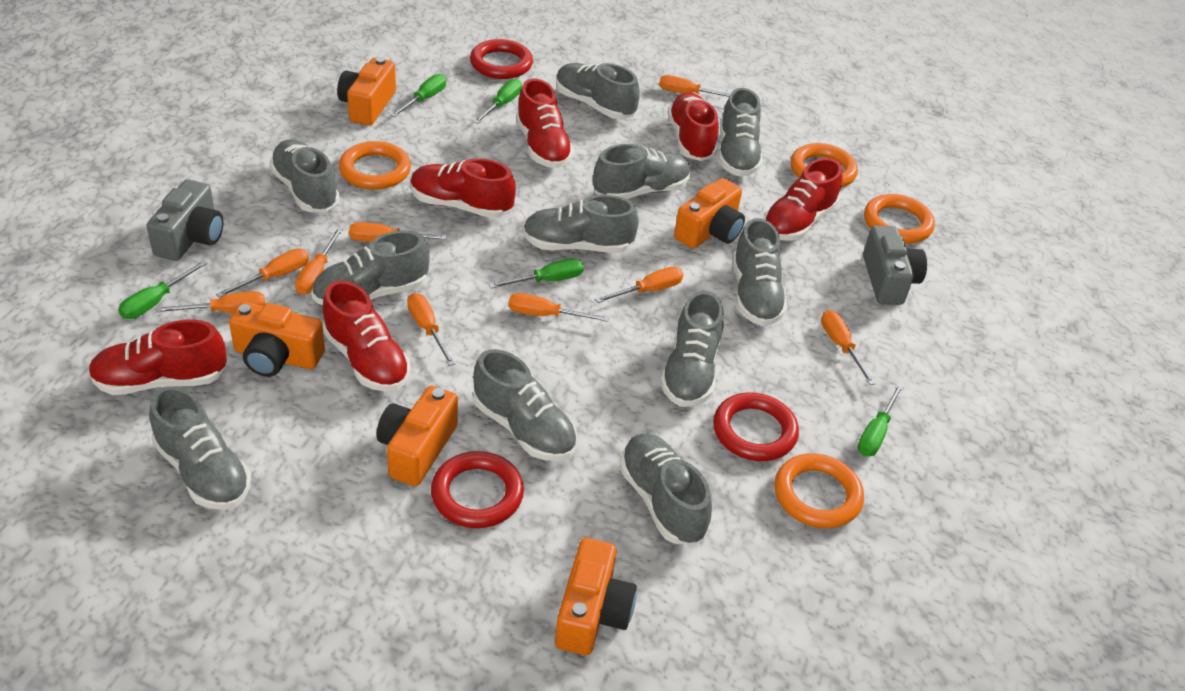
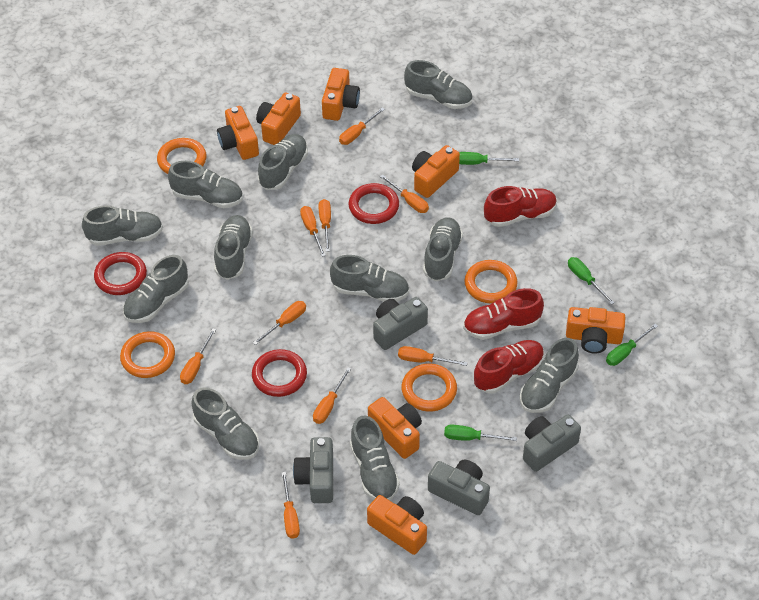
green screwdriver: 5 -> 4
grey camera: 2 -> 4
orange camera: 5 -> 7
red shoe: 6 -> 3

